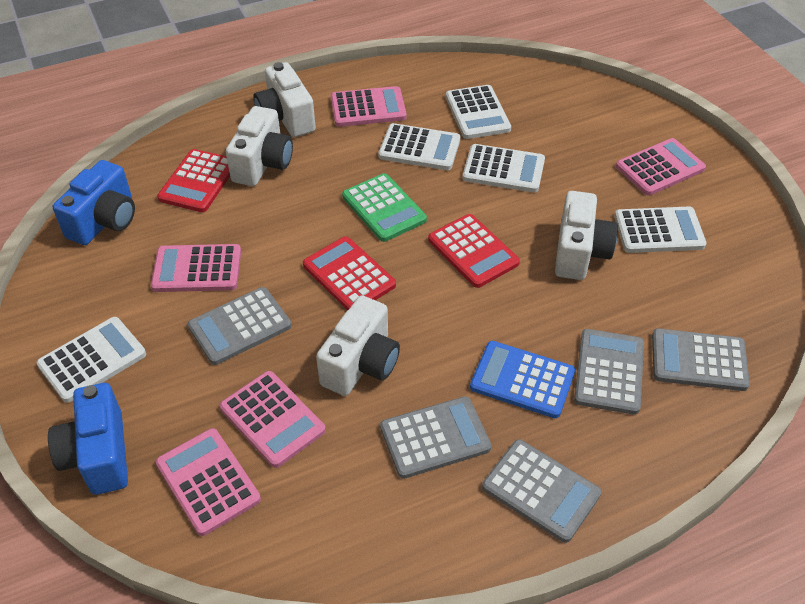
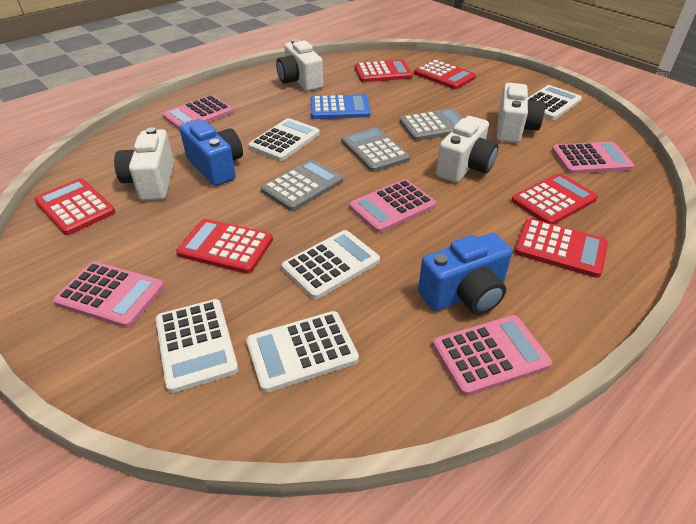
green calculator: 1 -> 0
grey calculator: 5 -> 3
red calculator: 3 -> 6

